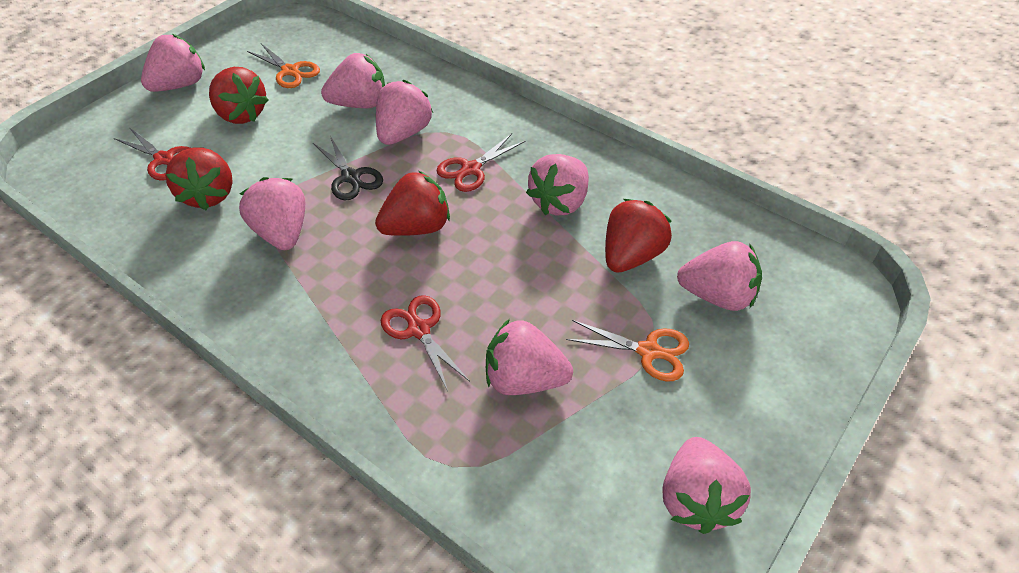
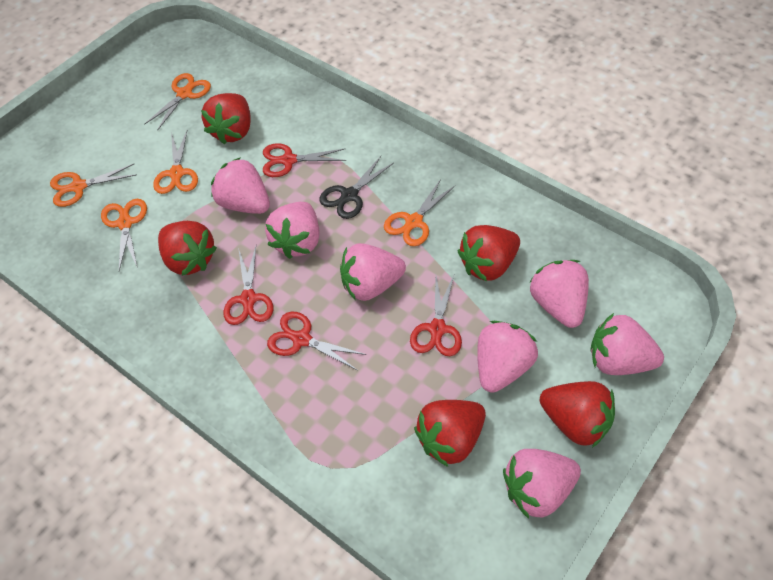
orange scissors: 2 -> 5
pink strawberry: 8 -> 7
red scissors: 3 -> 4
red strawberry: 4 -> 5

